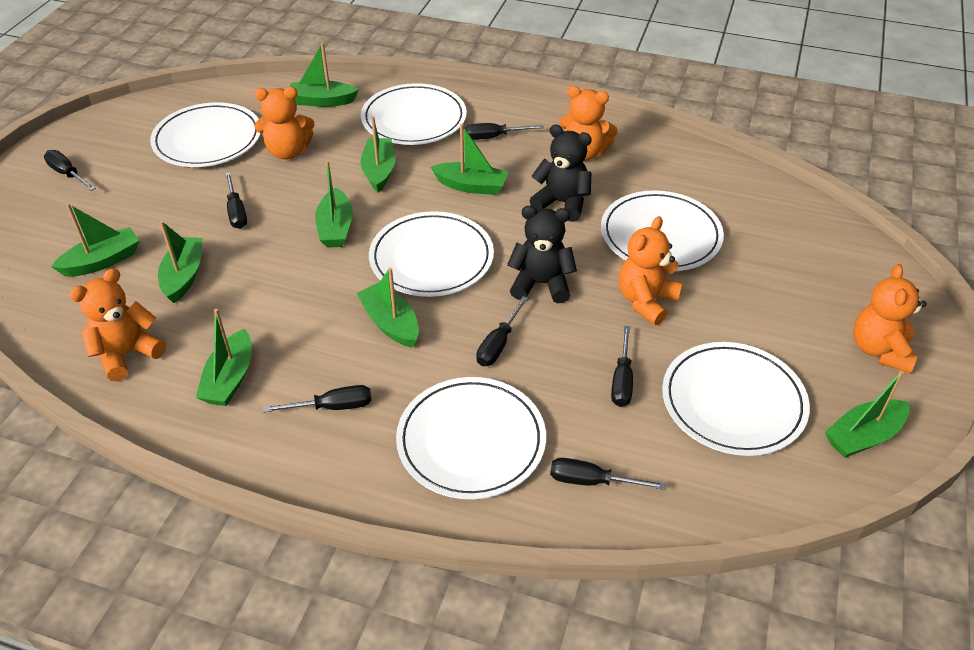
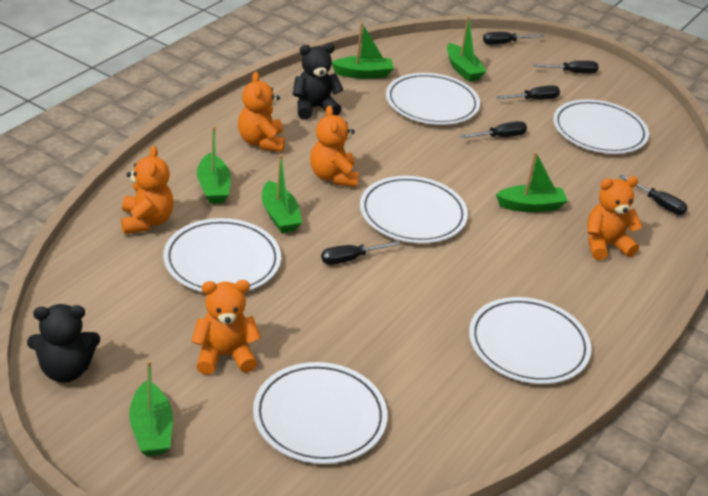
black screwdriver: 7 -> 6
green boat: 9 -> 6

